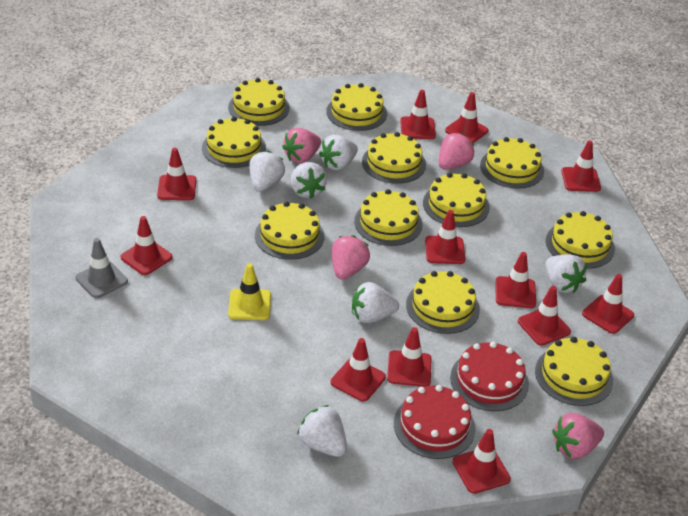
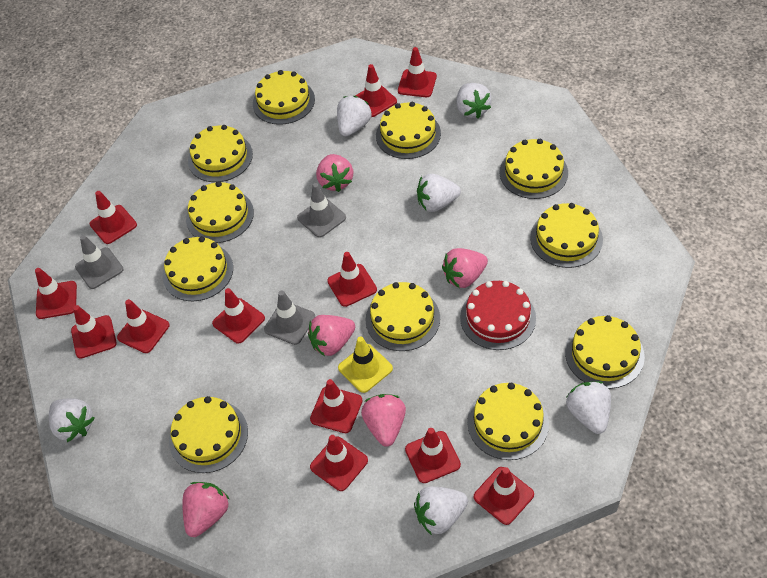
grey traffic cone: 1 -> 3
pink strawberry: 4 -> 5
red cake: 2 -> 1

